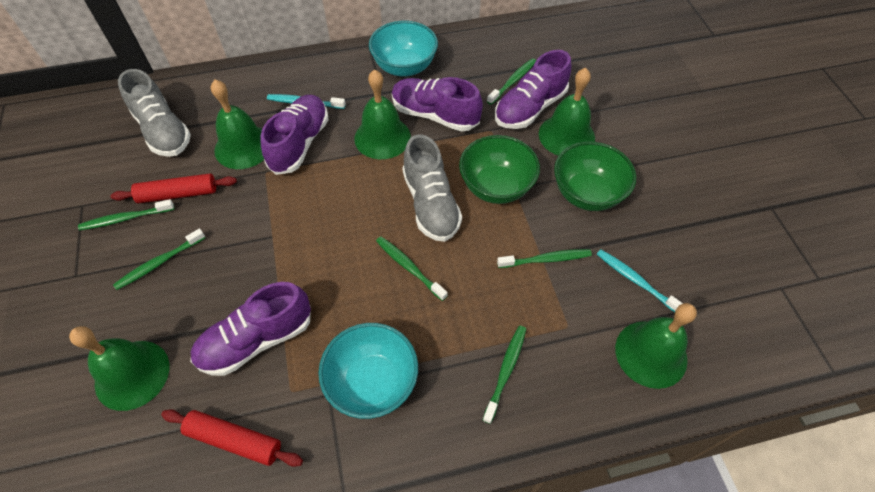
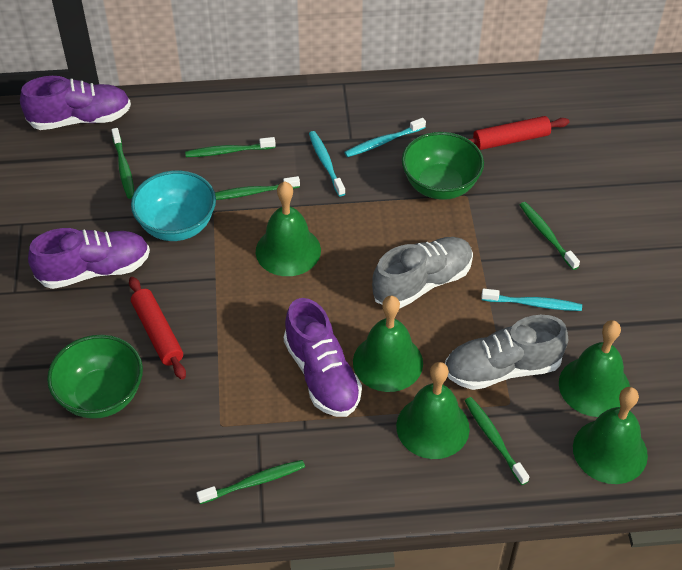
purple shoe: 4 -> 3
turquoise bowl: 2 -> 1
turquoise toothbrush: 2 -> 3

